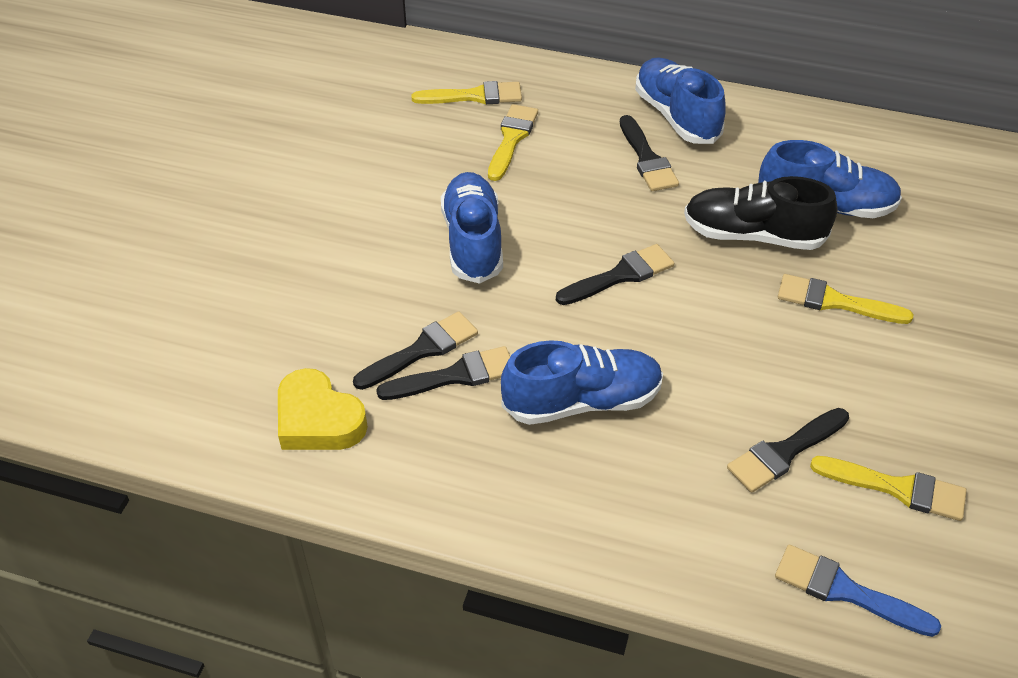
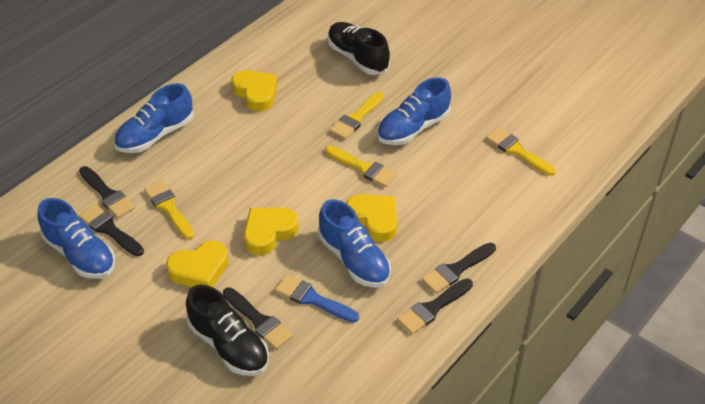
black shoe: 1 -> 2
yellow heart: 1 -> 4

